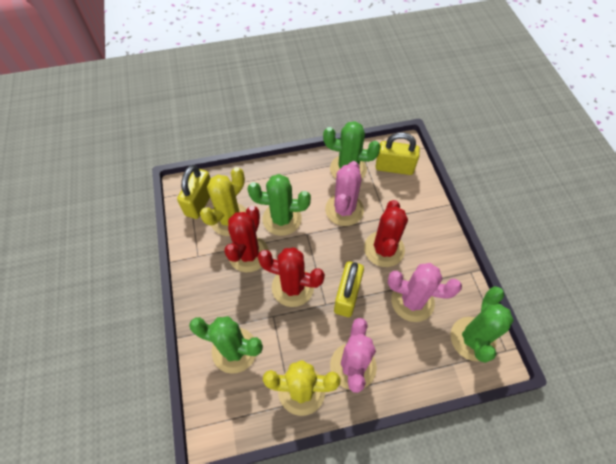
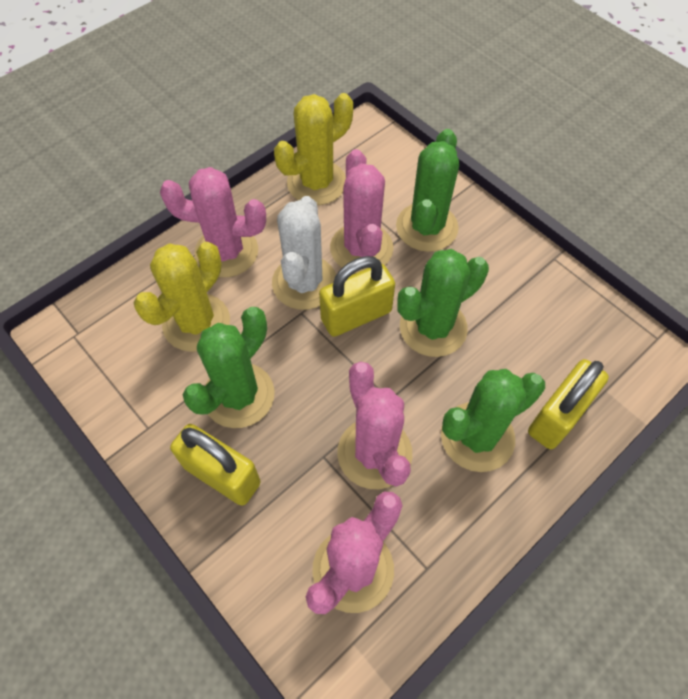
pink cactus: 3 -> 4
red cactus: 3 -> 0
white cactus: 0 -> 1

